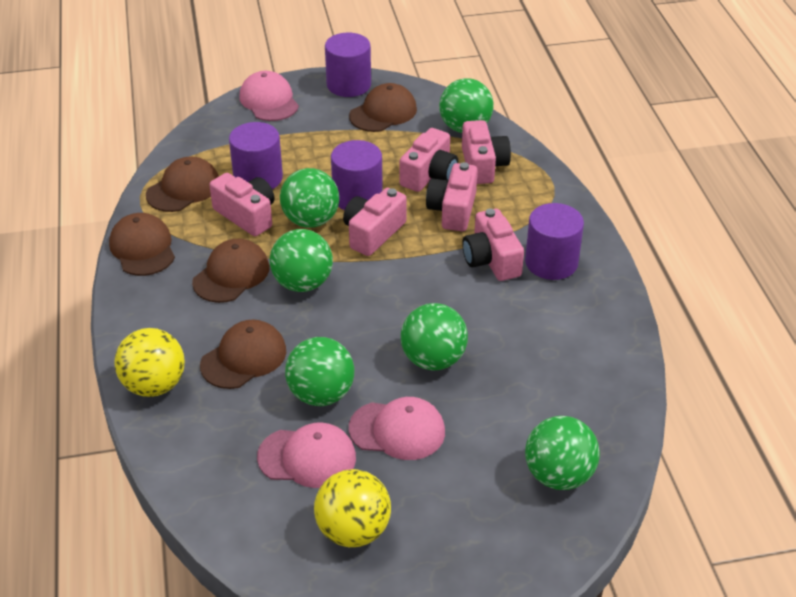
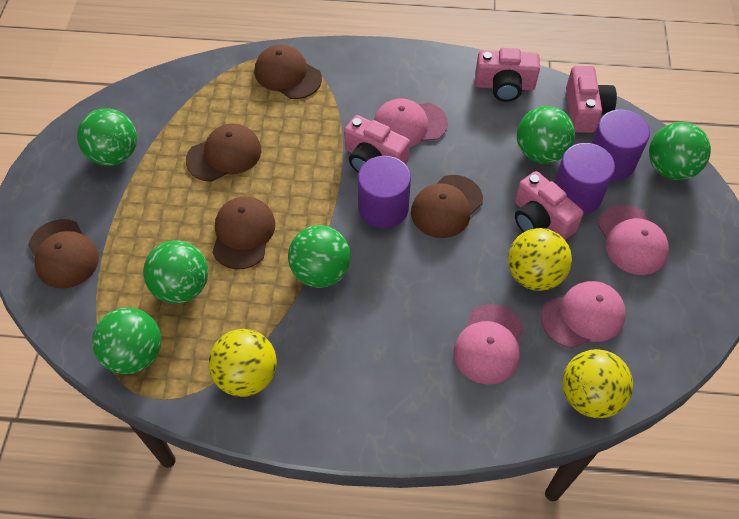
pink camera: 6 -> 4
pink cap: 3 -> 4
purple cylinder: 4 -> 3
yellow ball: 2 -> 3

